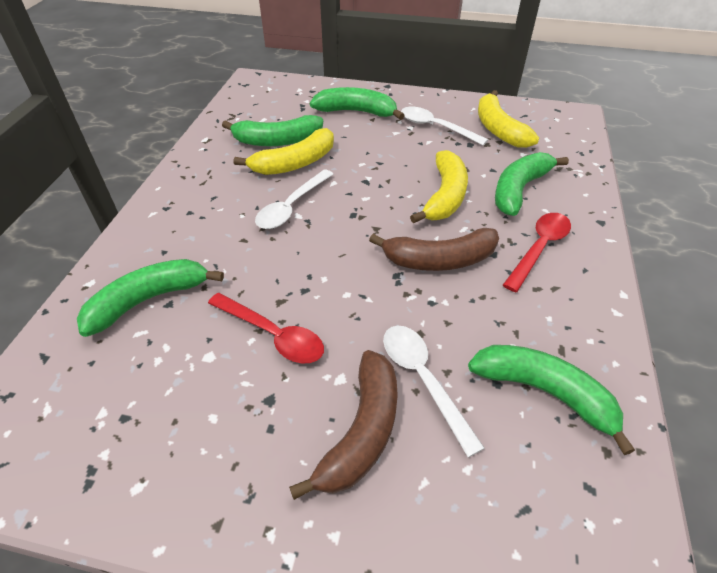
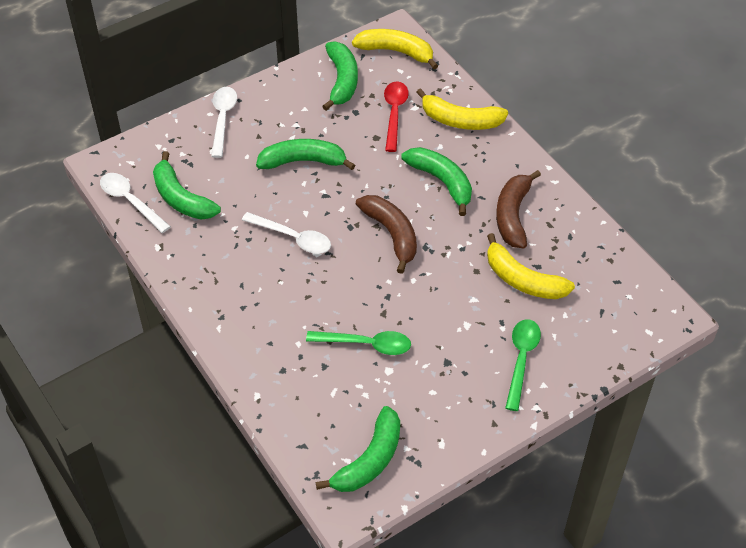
green spoon: 0 -> 2
red spoon: 2 -> 1

